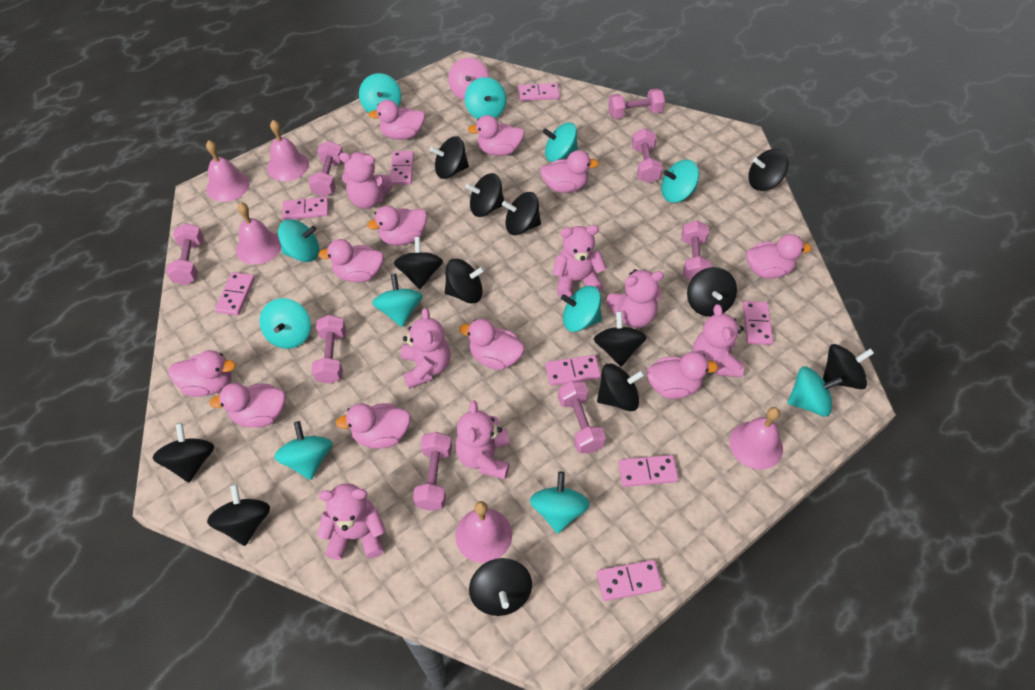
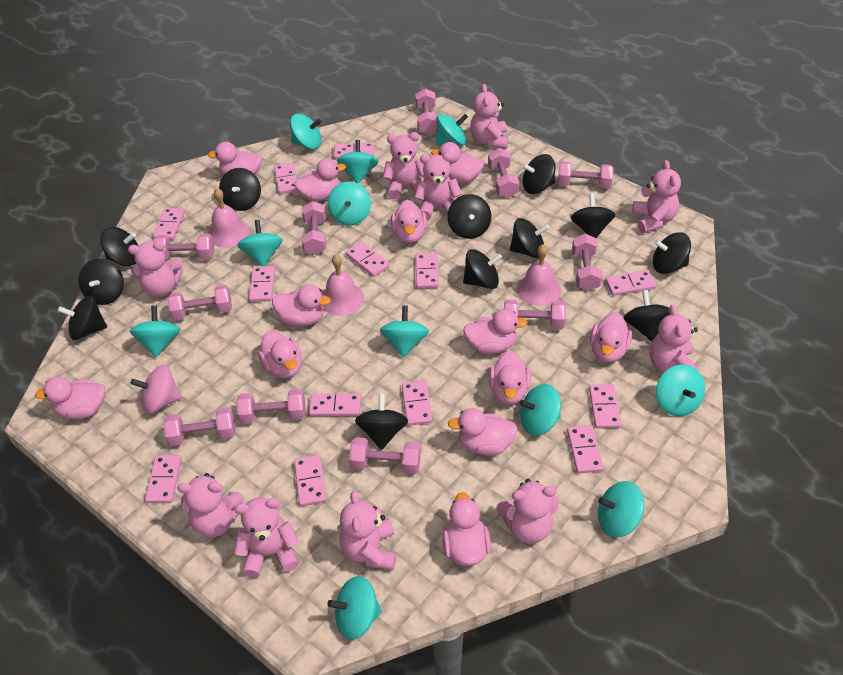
black spinning top: 13 -> 12
pink bell: 5 -> 3
pink domino: 8 -> 13
pink duck: 11 -> 12
pink dumbbell: 8 -> 11
pink teddy bear: 7 -> 10

